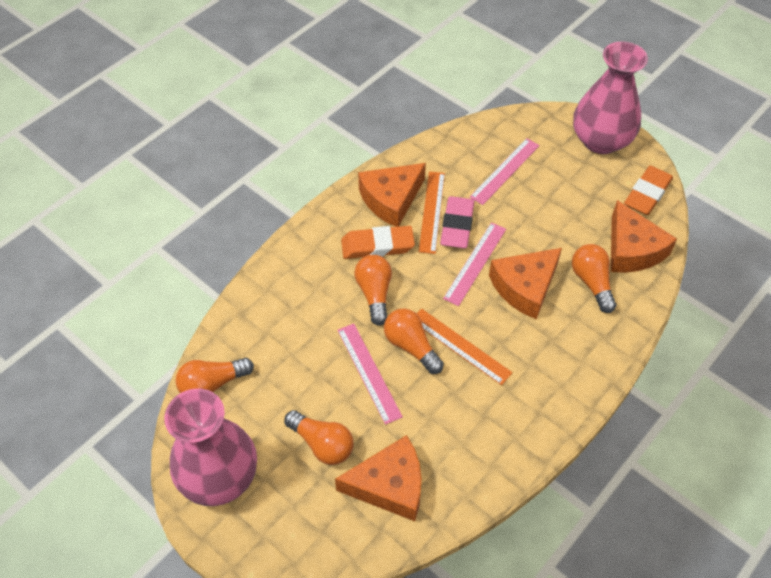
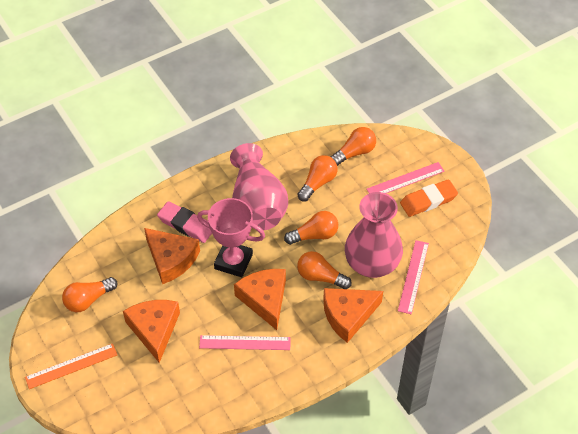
orange eraser: 2 -> 1
orange ruler: 2 -> 1
pink trophy: 0 -> 1

